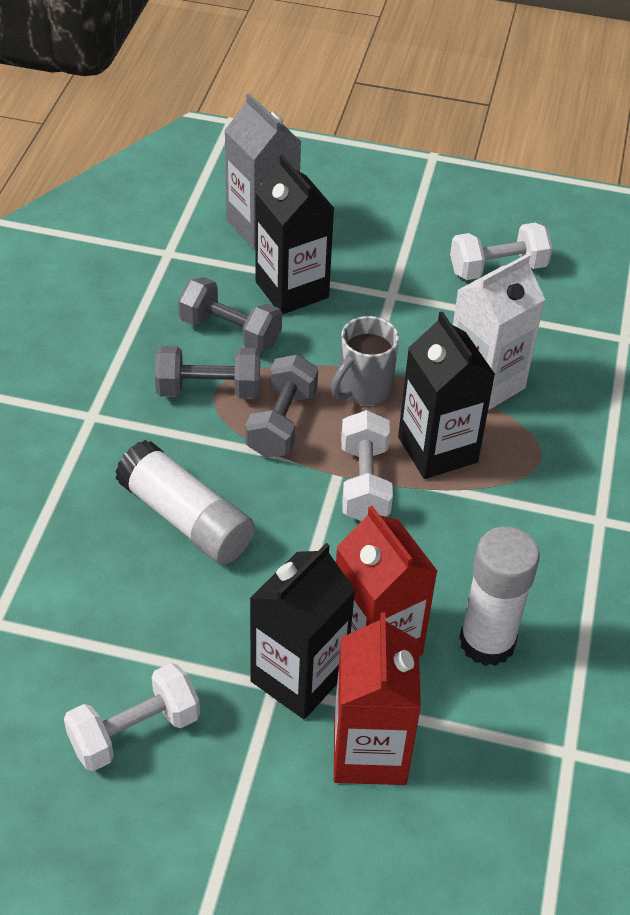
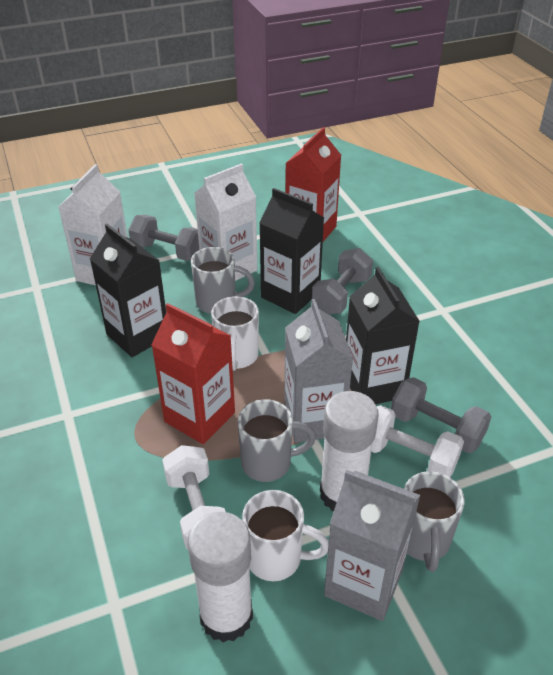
grey carton: 1 -> 2
grey mug: 1 -> 3
white carton: 1 -> 2
white dumbbell: 3 -> 2
white mug: 0 -> 2

